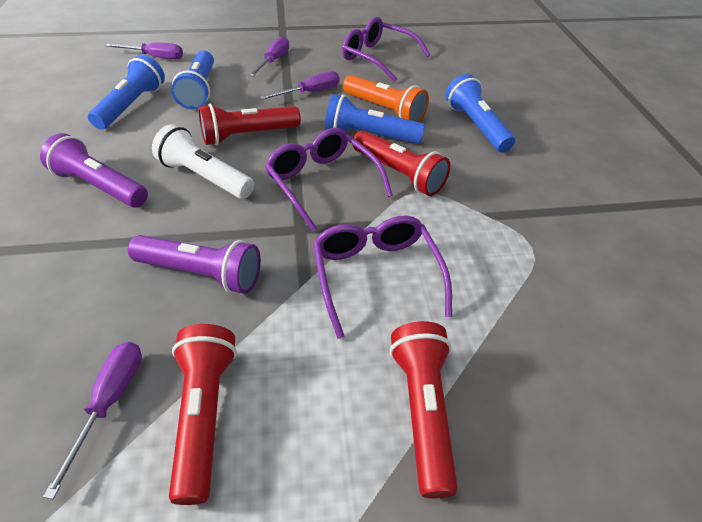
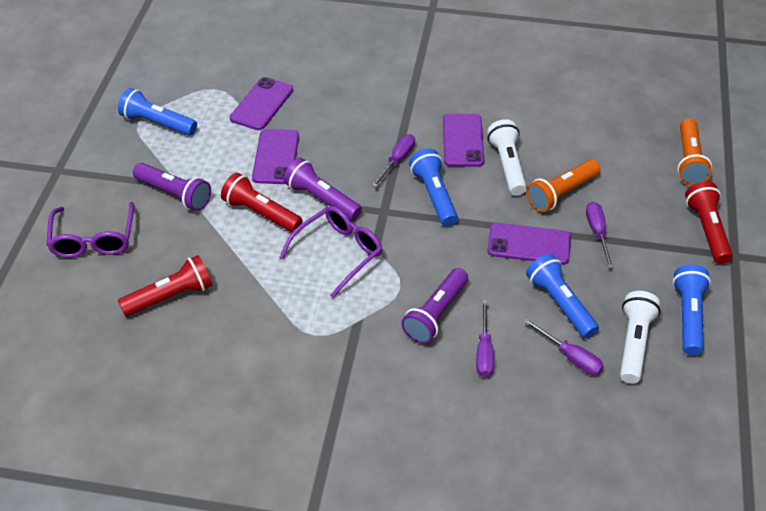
orange flashlight: 1 -> 2
purple flashlight: 2 -> 3
purple glasses: 3 -> 2
purple phone: 0 -> 4
red flashlight: 4 -> 3
white flashlight: 1 -> 2

